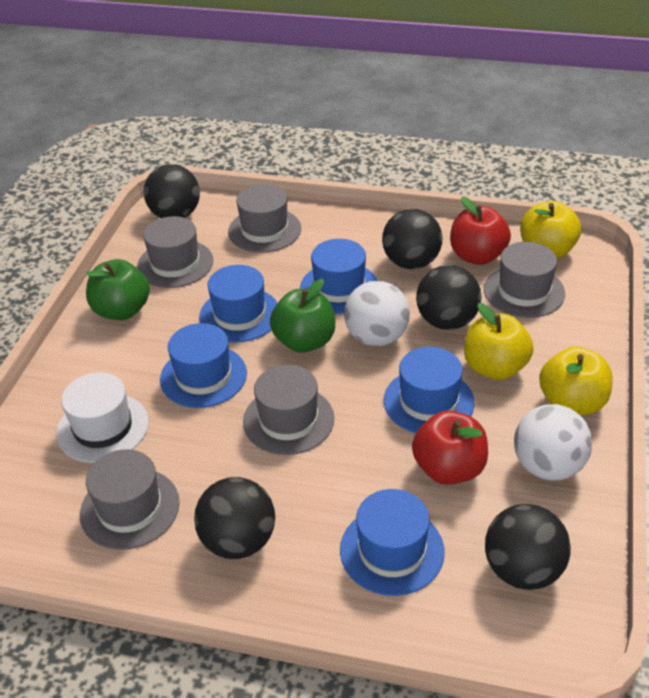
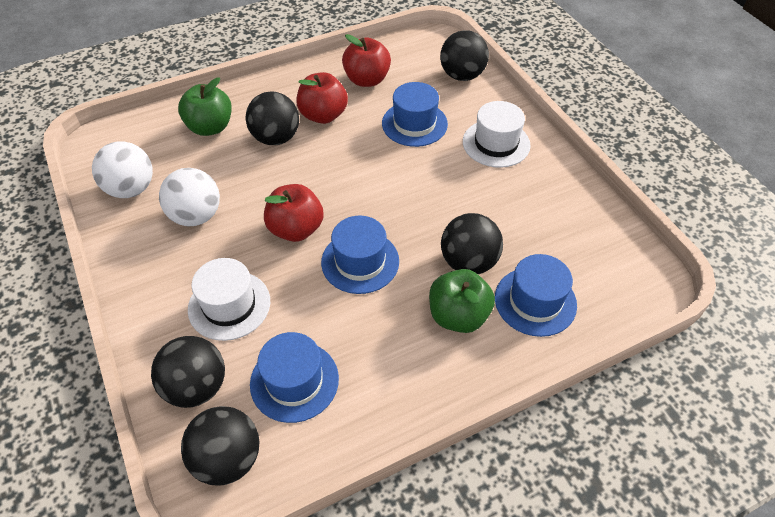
blue hat: 5 -> 4
grey hat: 5 -> 0
red apple: 2 -> 3
white hat: 1 -> 2
yellow apple: 3 -> 0

